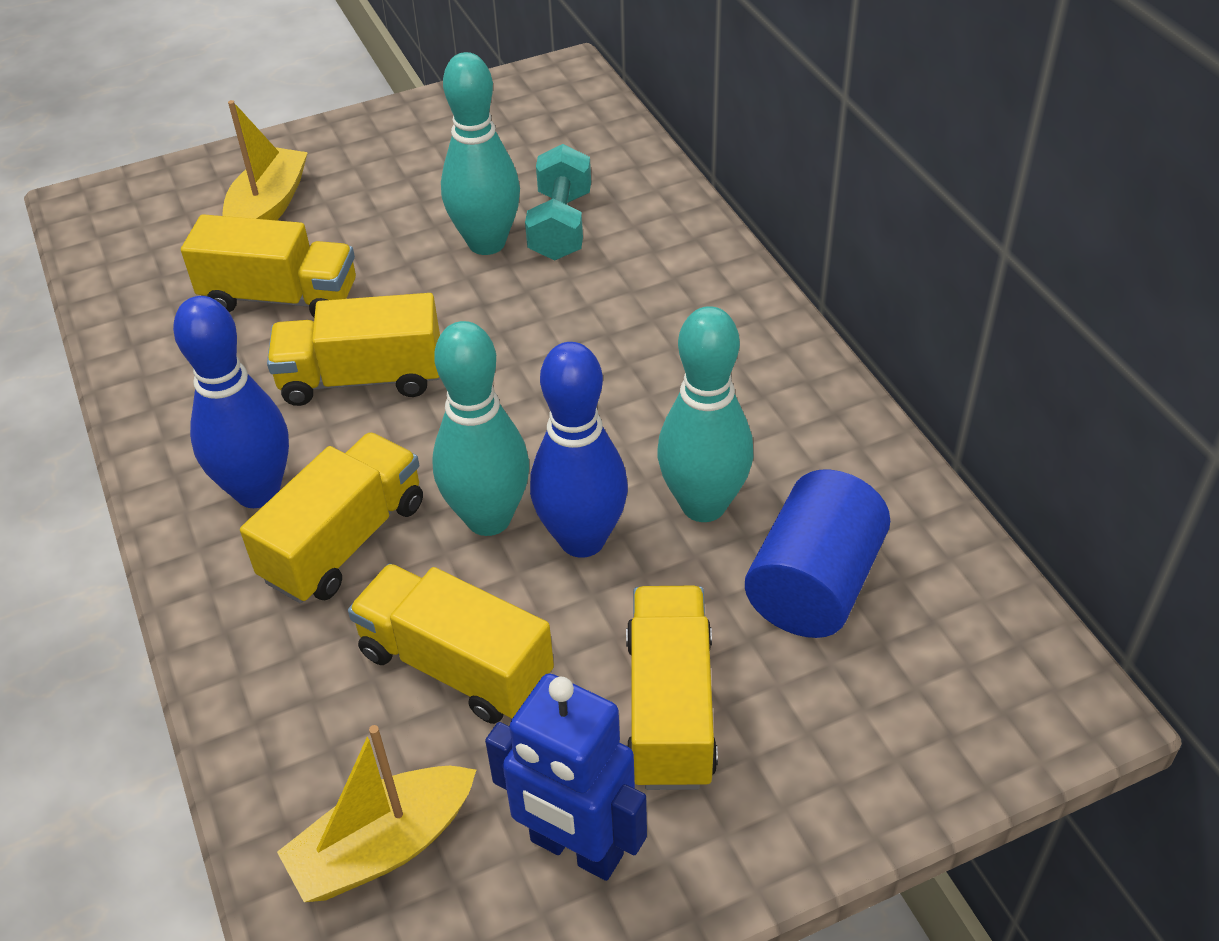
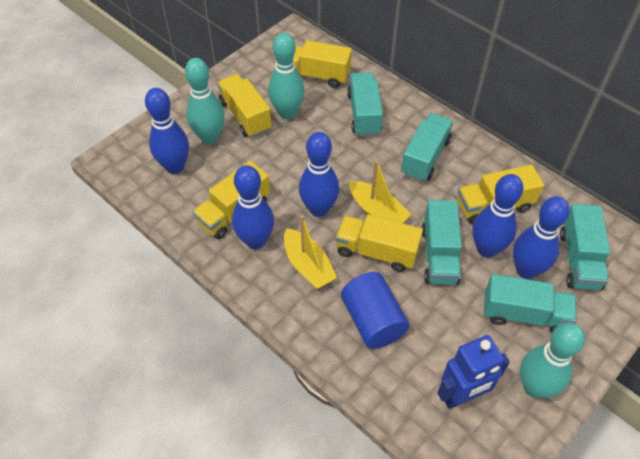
blue bowling pin: 2 -> 5
turquoise dumbbell: 1 -> 0
turquoise truck: 0 -> 5

